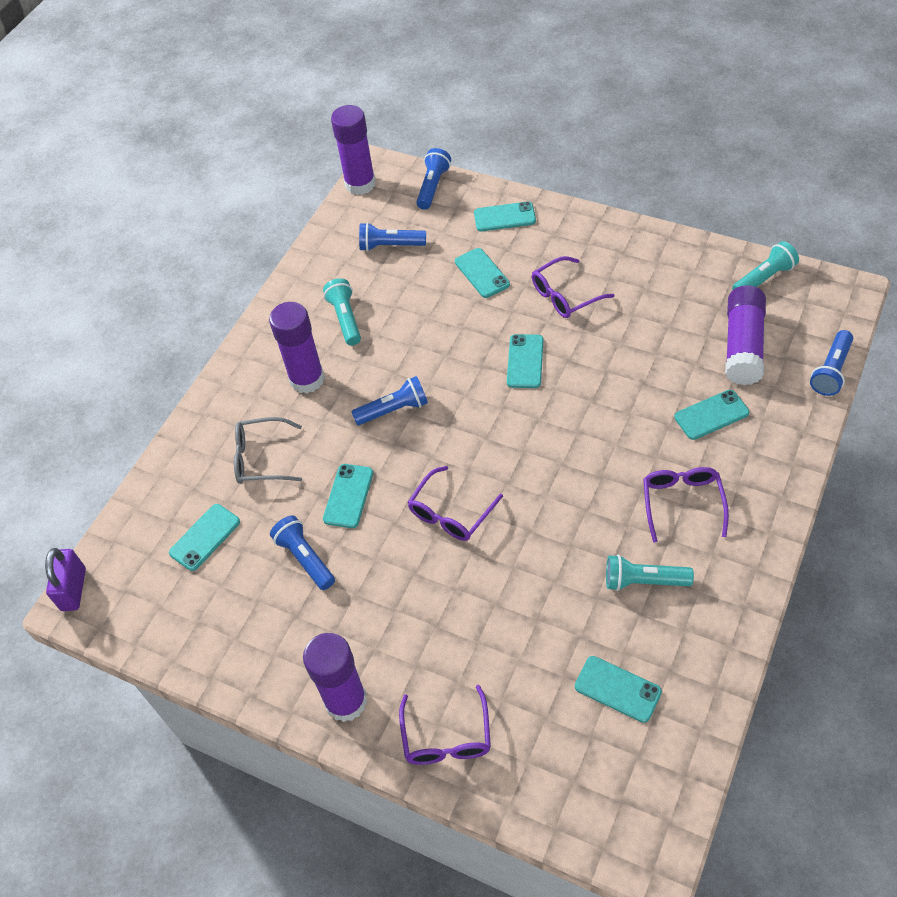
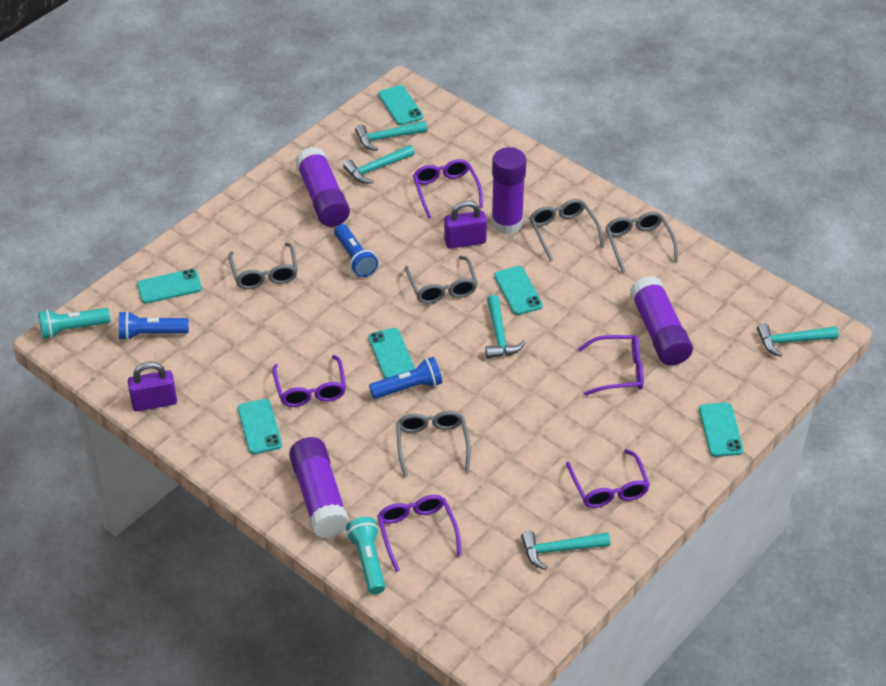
blue flashlight: 5 -> 3
grey glasses: 1 -> 5
purple glasses: 4 -> 5
purple padlock: 1 -> 2
turquoise flashlight: 3 -> 2
turquoise hammer: 0 -> 5
turquoise phone: 7 -> 6

